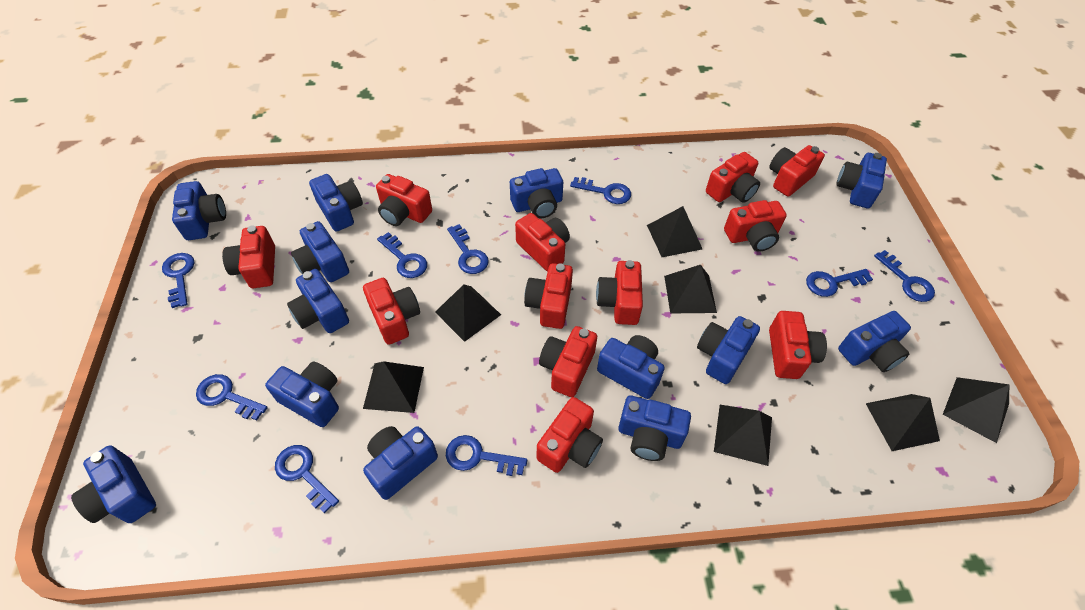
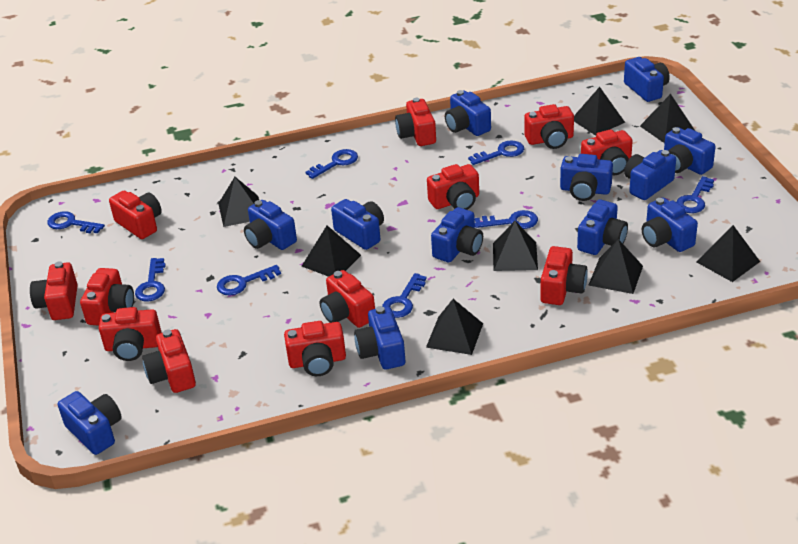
black pyramid: 7 -> 8
blue camera: 13 -> 12
blue key: 9 -> 8

